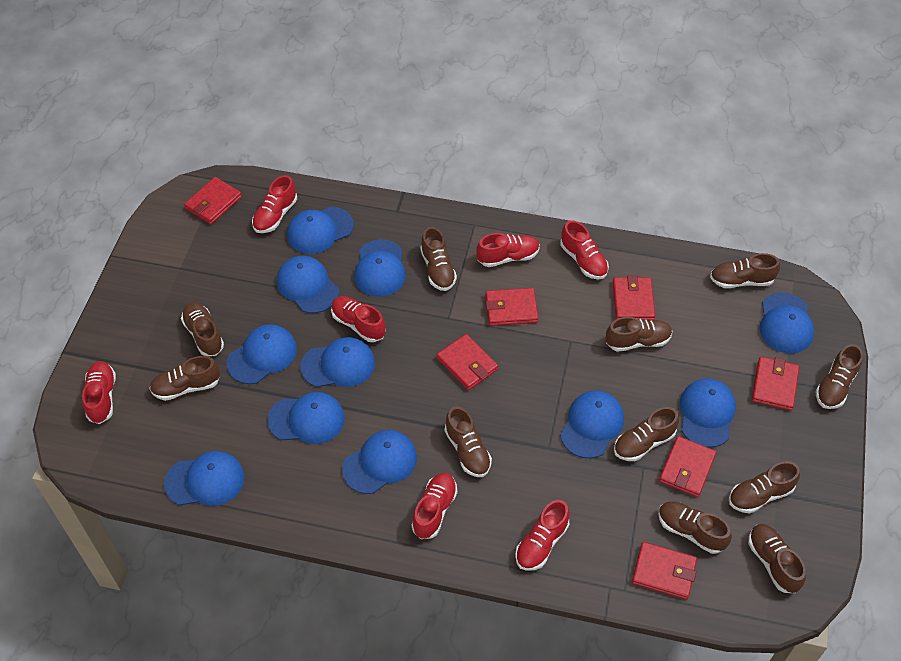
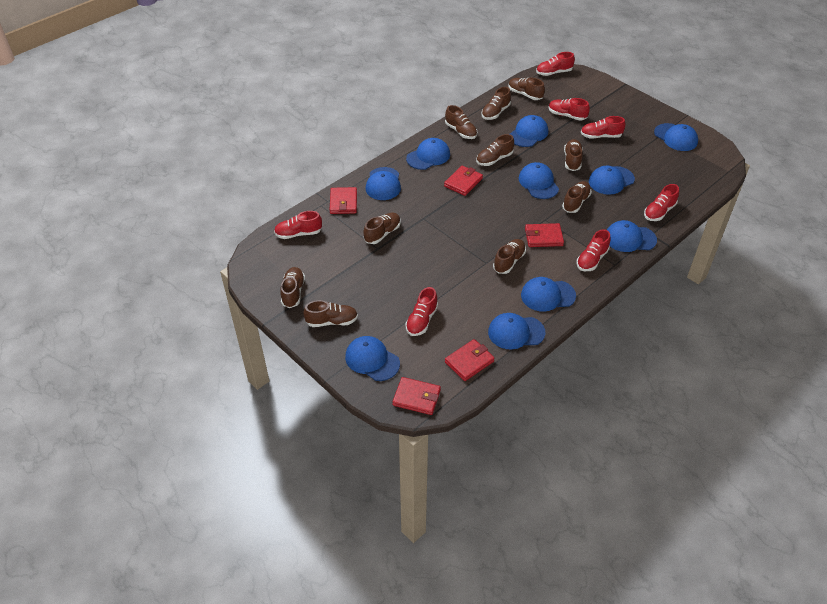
blue cap: 11 -> 10
brown shoe: 11 -> 10
red wallet: 7 -> 5

